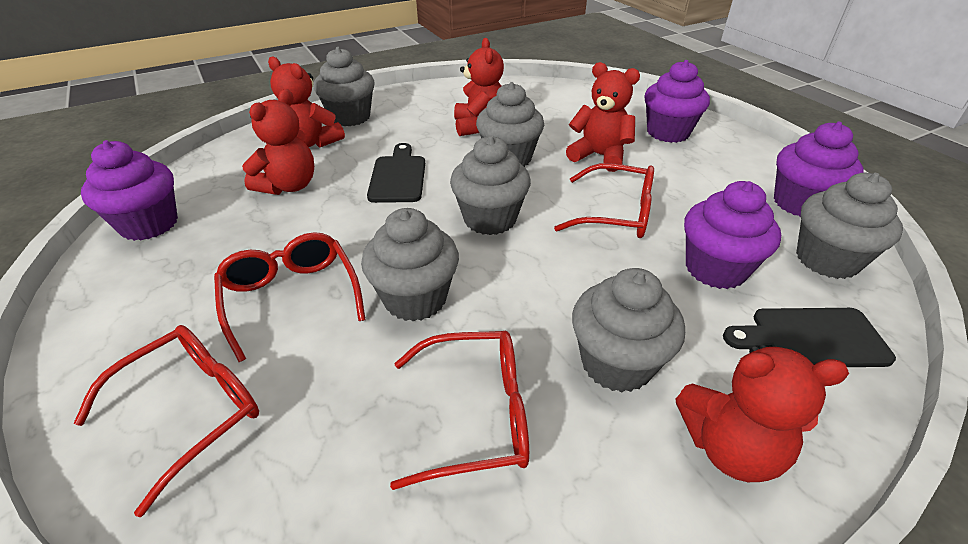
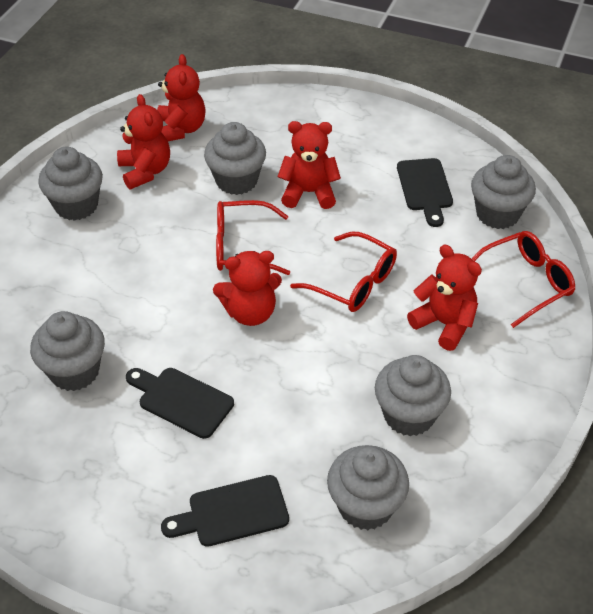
black cutting board: 2 -> 3
purple cupcake: 4 -> 0
red glasses: 4 -> 3

